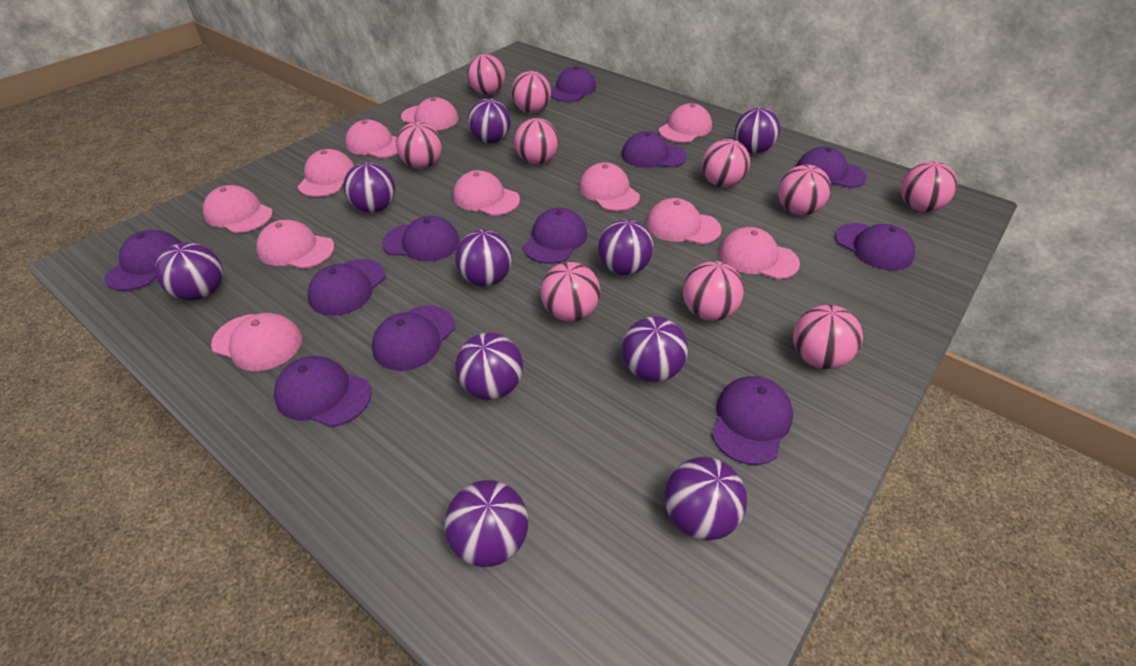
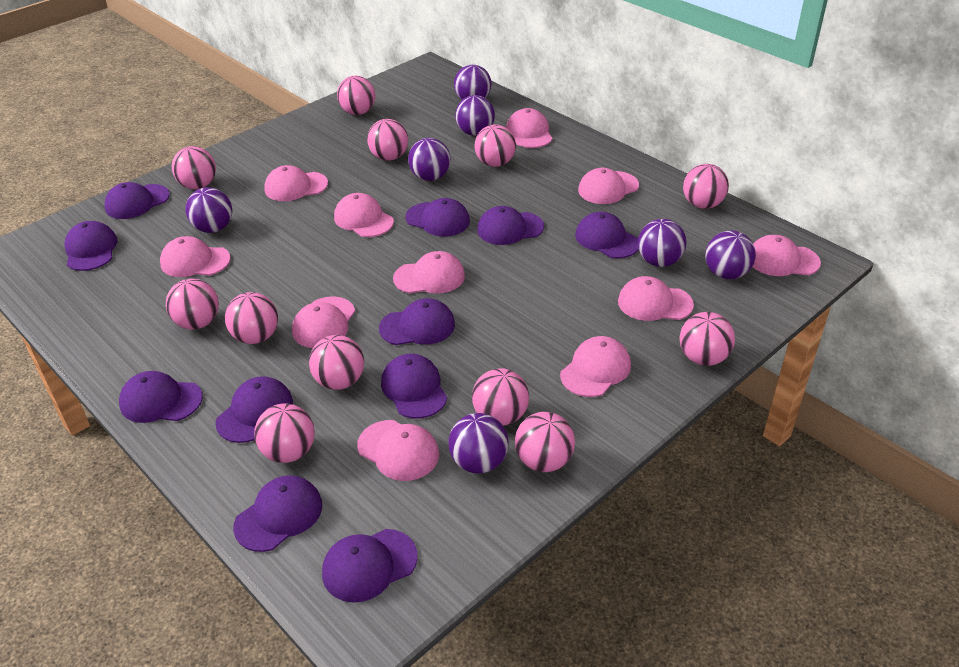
pink ball: 10 -> 12
purple ball: 10 -> 7

